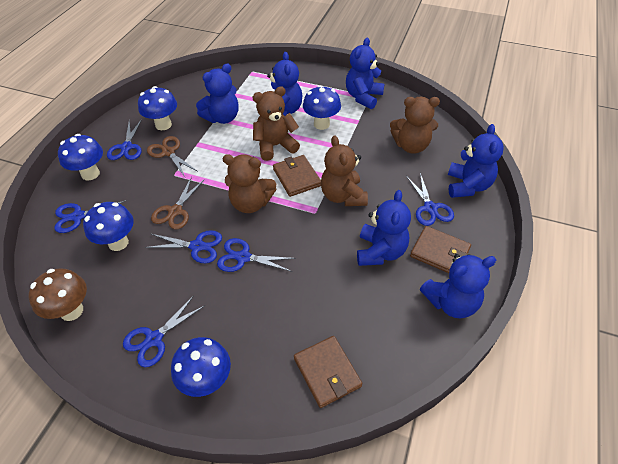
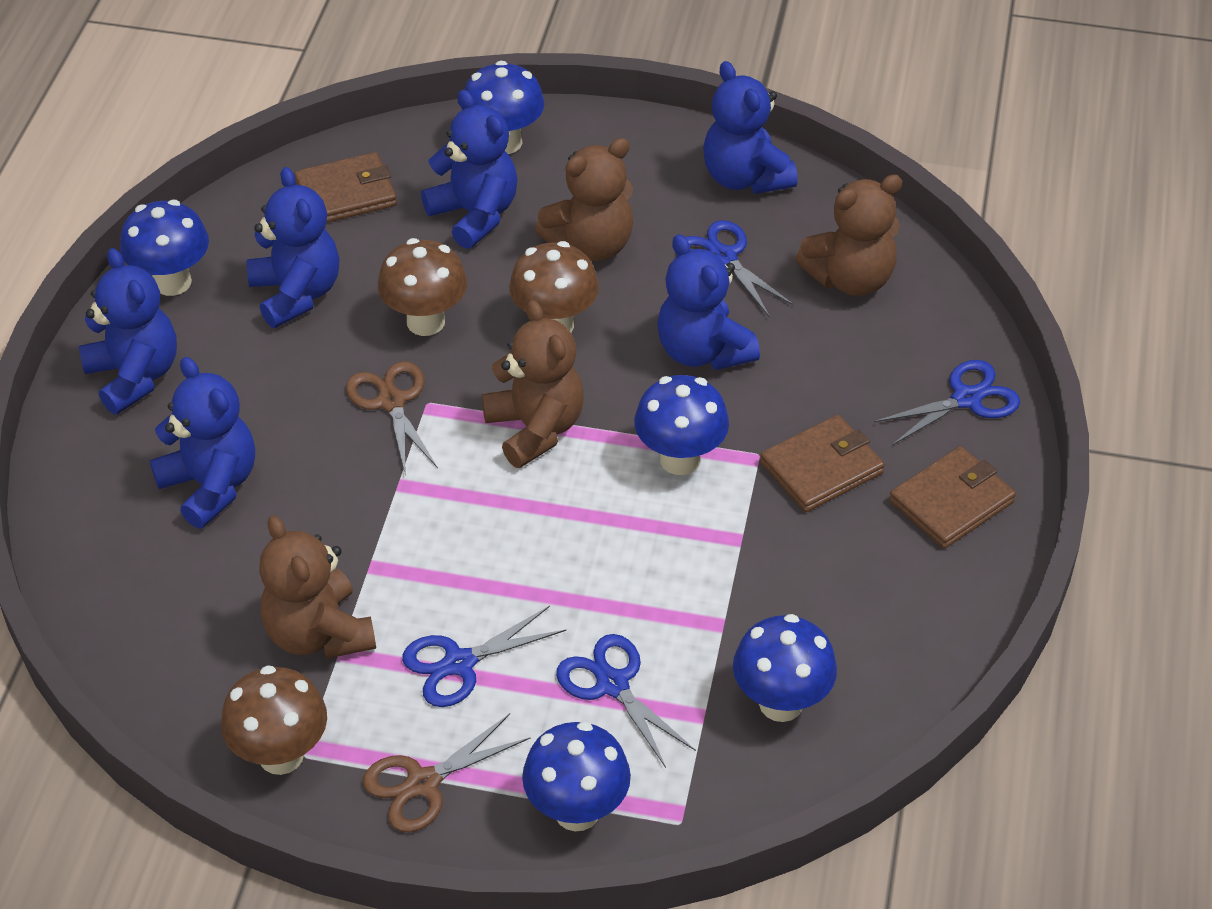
blue scissors: 6 -> 4
brown mushroom: 1 -> 3

